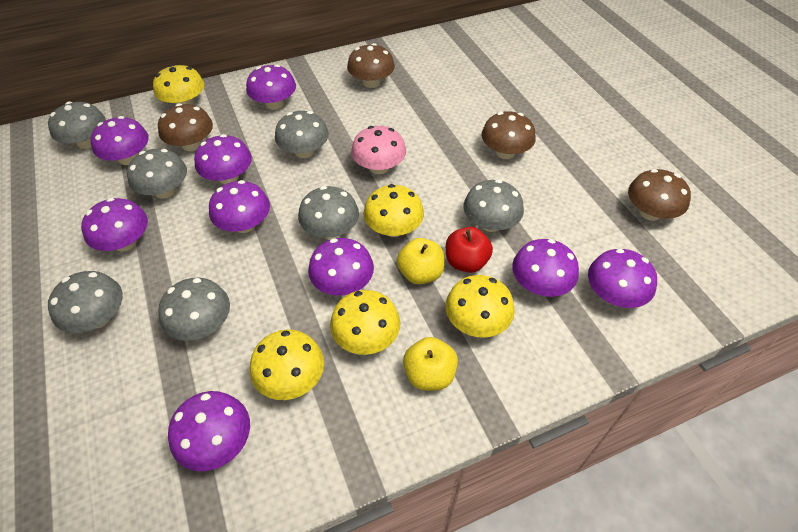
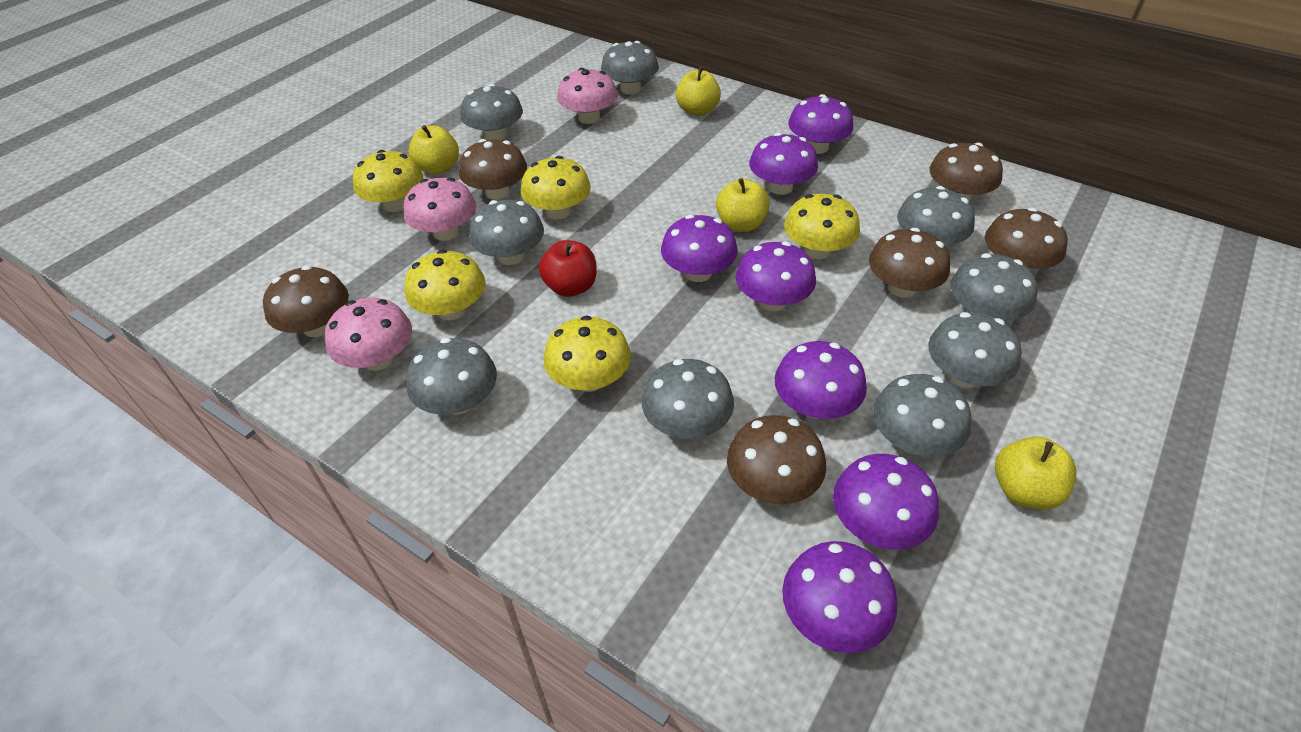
brown mushroom: 4 -> 6
grey mushroom: 7 -> 9
pink mushroom: 1 -> 3
purple mushroom: 9 -> 7
yellow apple: 2 -> 4

